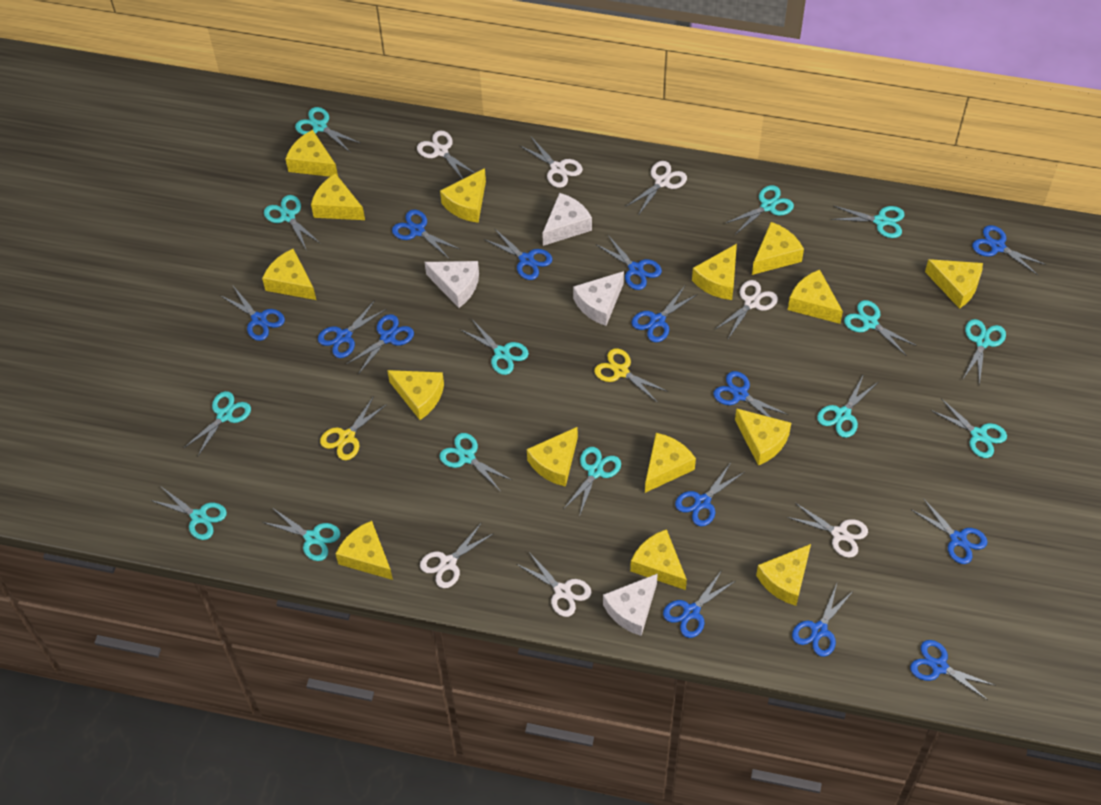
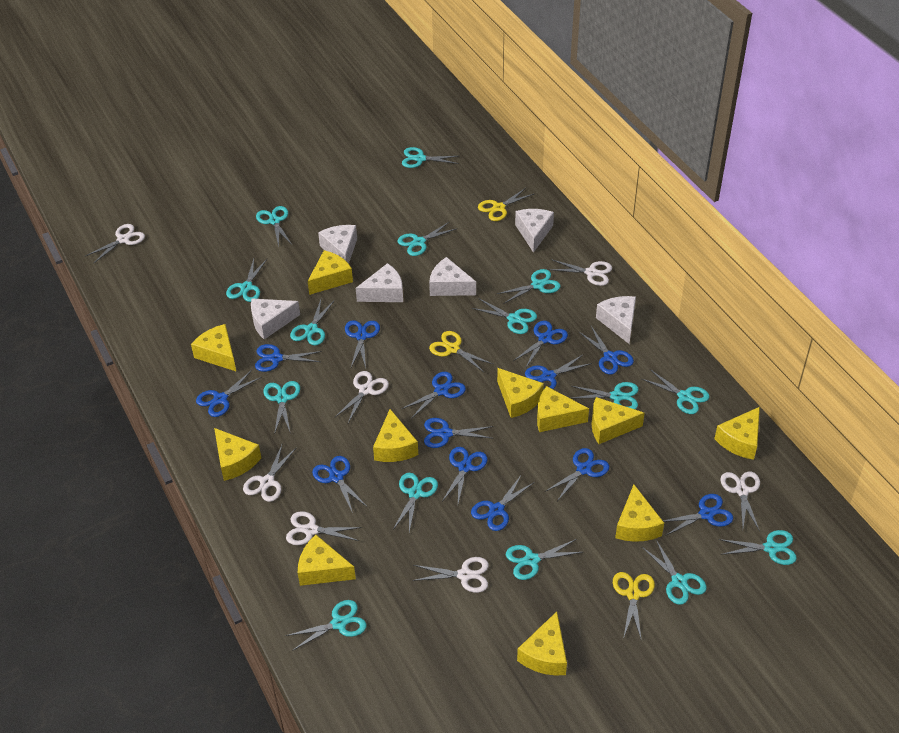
blue scissors: 14 -> 13
turquoise scissors: 14 -> 15
white cheese: 4 -> 6
yellow cheese: 15 -> 11
yellow scissors: 2 -> 3

